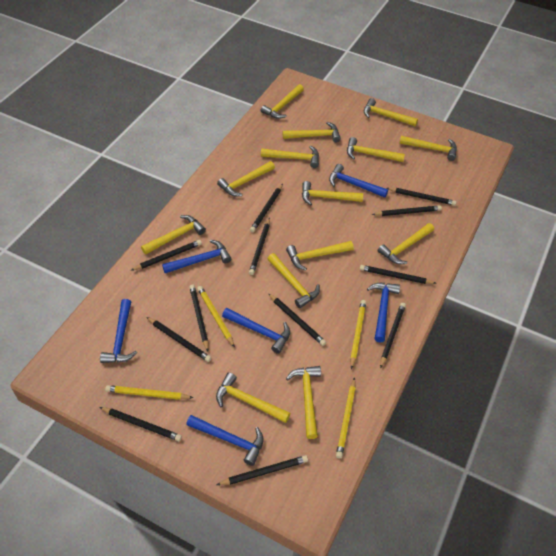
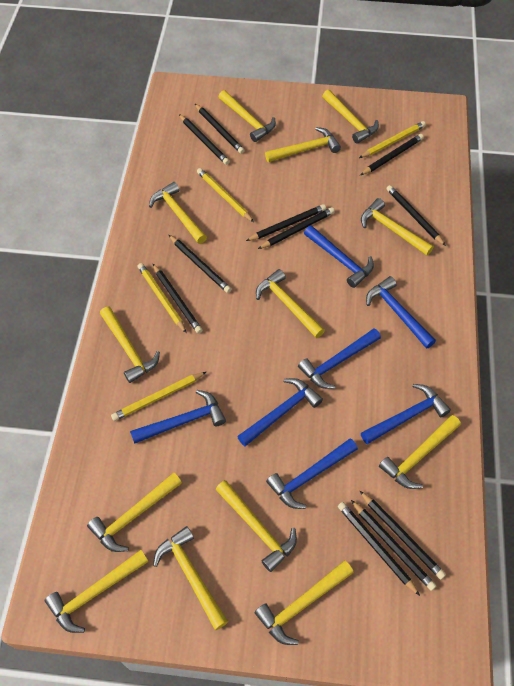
black pencil: 12 -> 11
blue hammer: 6 -> 7
yellow hammer: 14 -> 13

